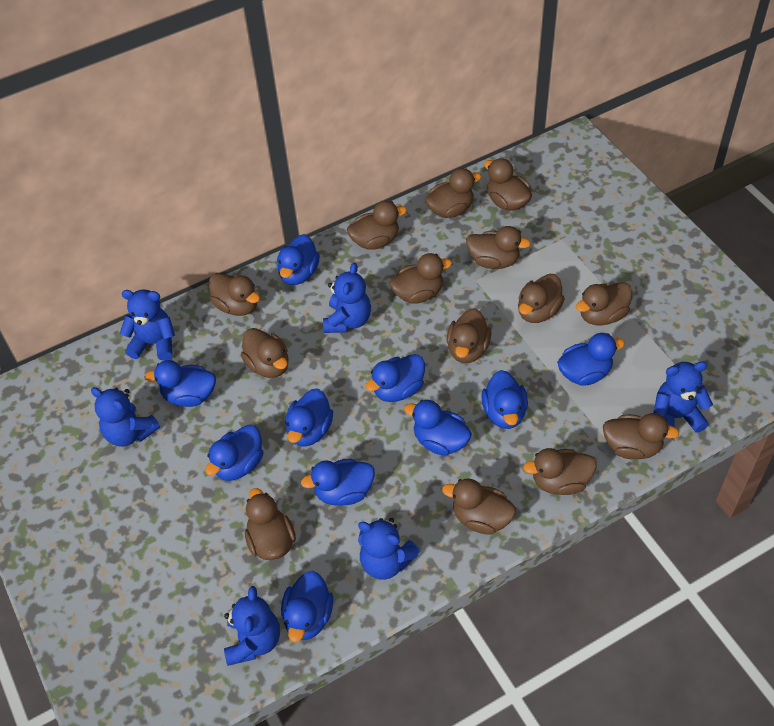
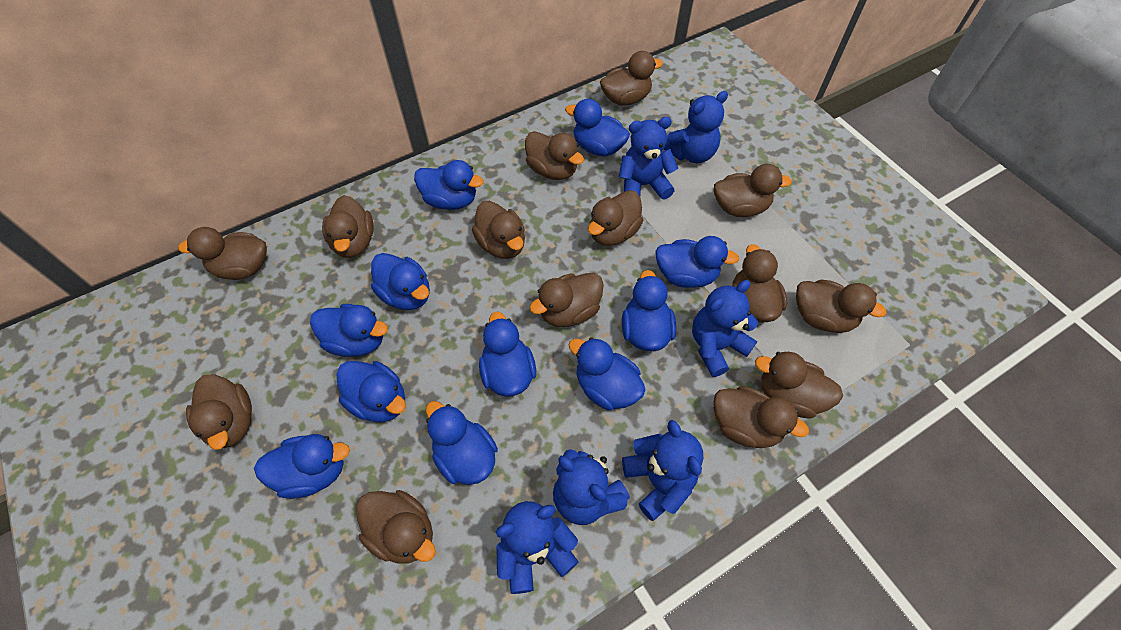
blue duck: 10 -> 11

